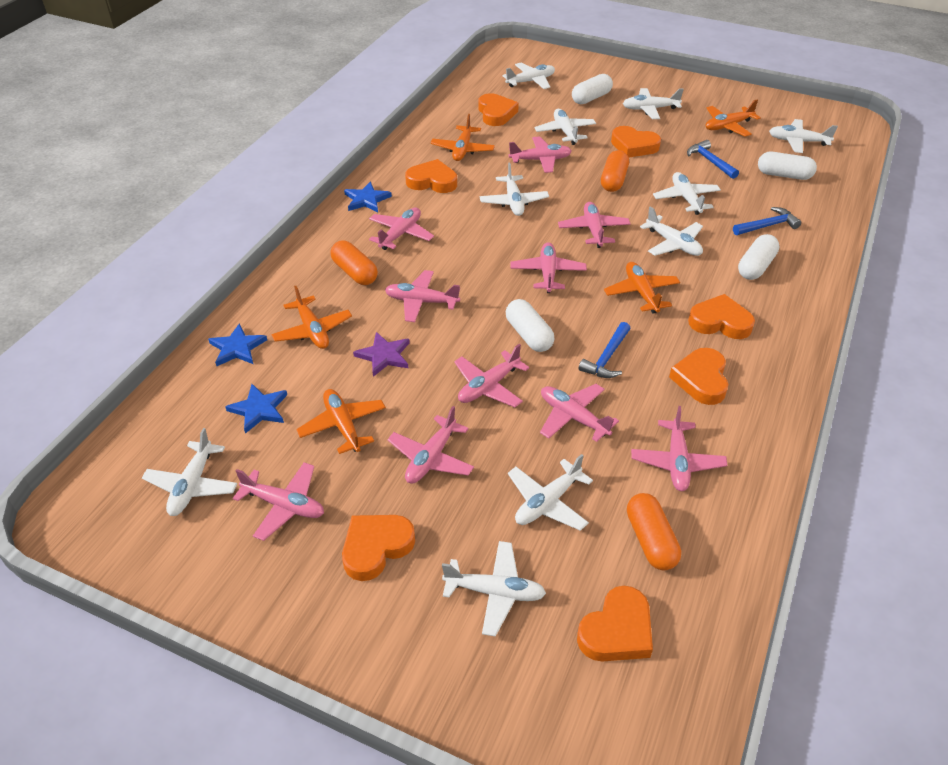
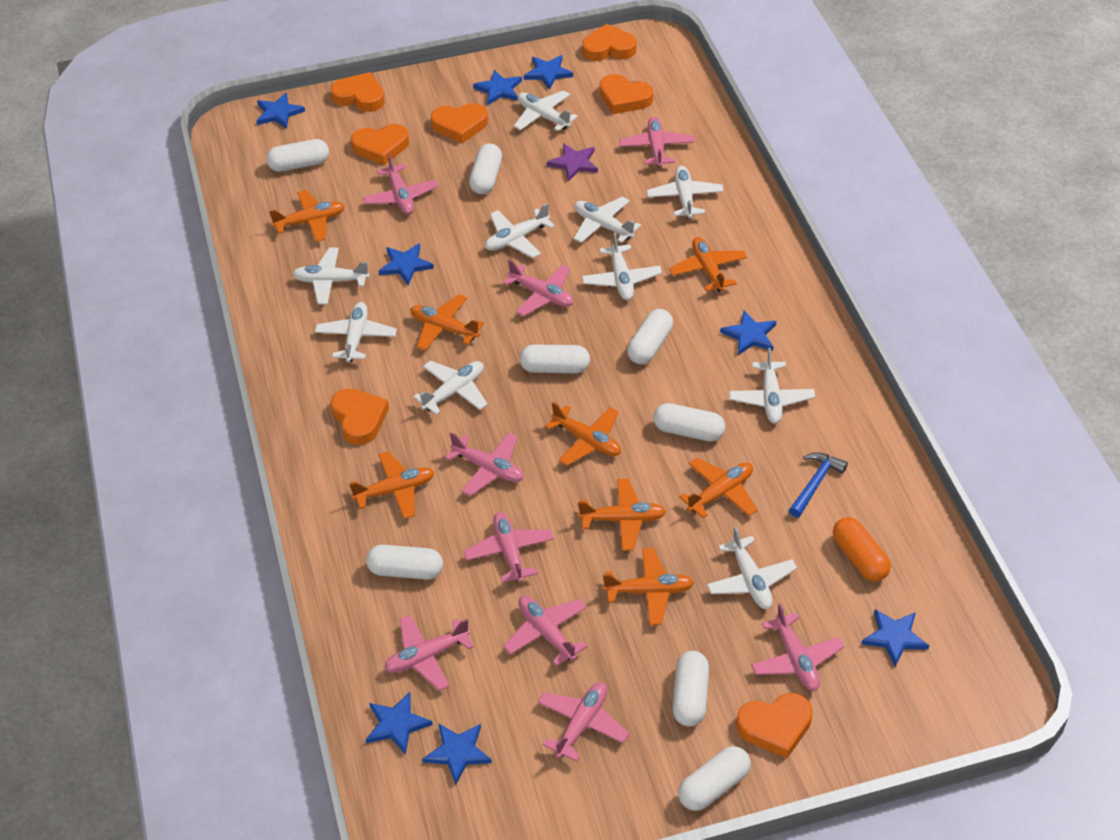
blue hammer: 3 -> 1
blue star: 3 -> 8
orange capsule: 3 -> 1
orange plane: 5 -> 8
pink plane: 10 -> 9
white capsule: 4 -> 8

